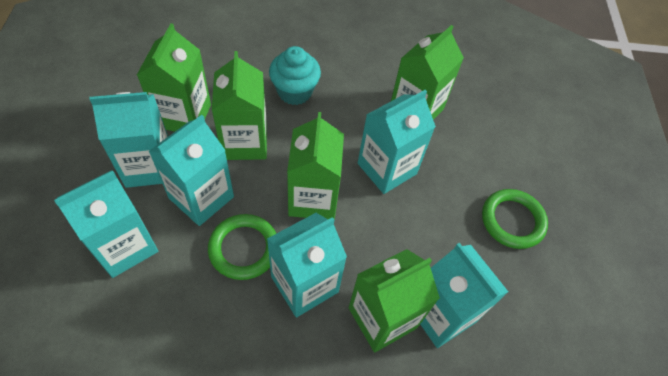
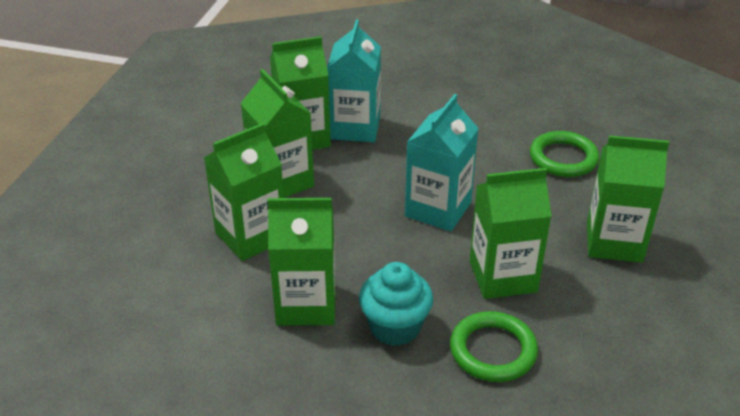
green carton: 5 -> 6
turquoise carton: 6 -> 2

